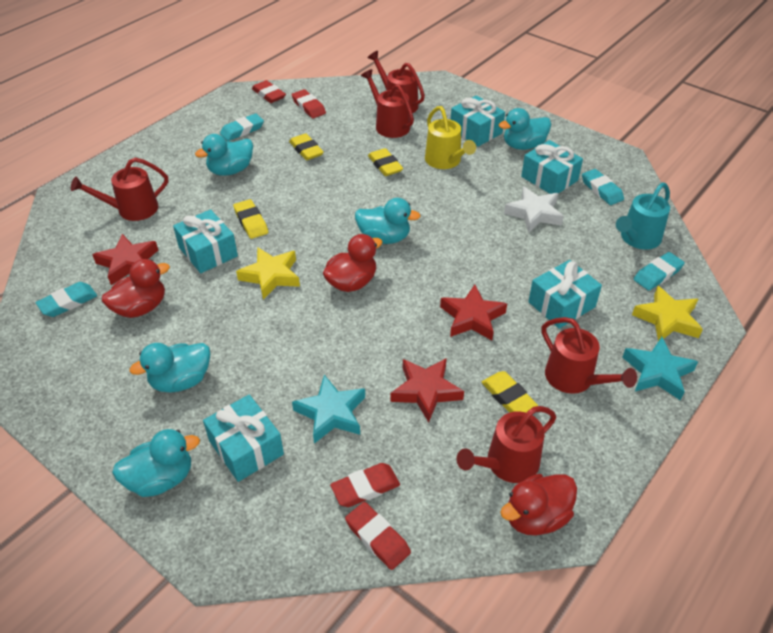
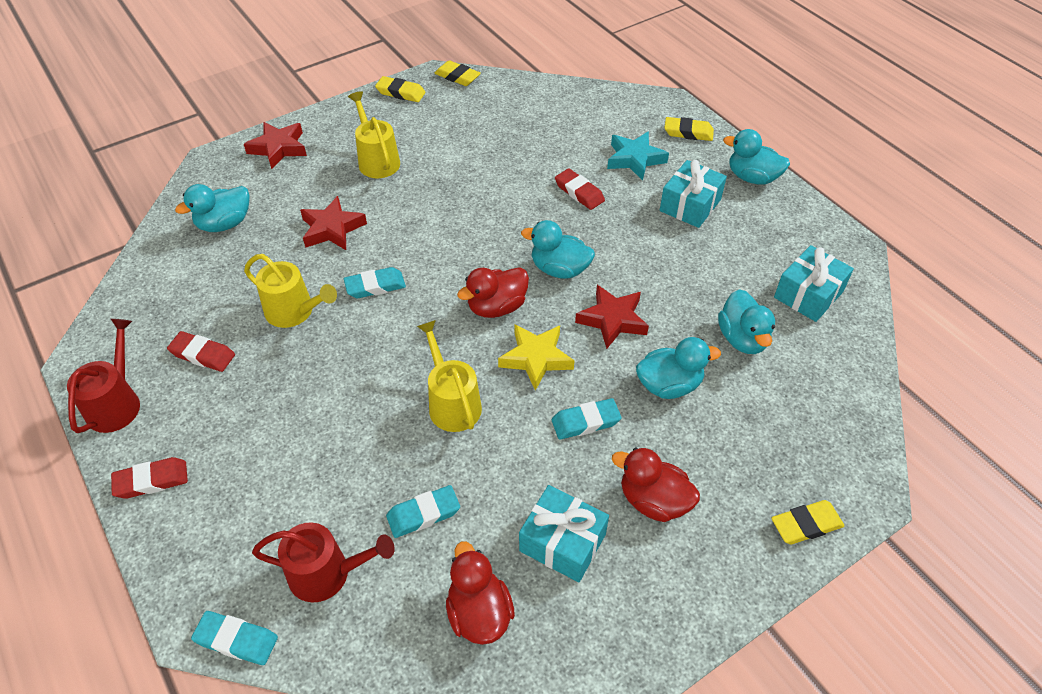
red eraser: 4 -> 3
red watering can: 5 -> 2
turquoise gift: 5 -> 3
turquoise star: 2 -> 1
turquoise watering can: 1 -> 0
white star: 1 -> 0
yellow star: 2 -> 1
yellow watering can: 1 -> 3

